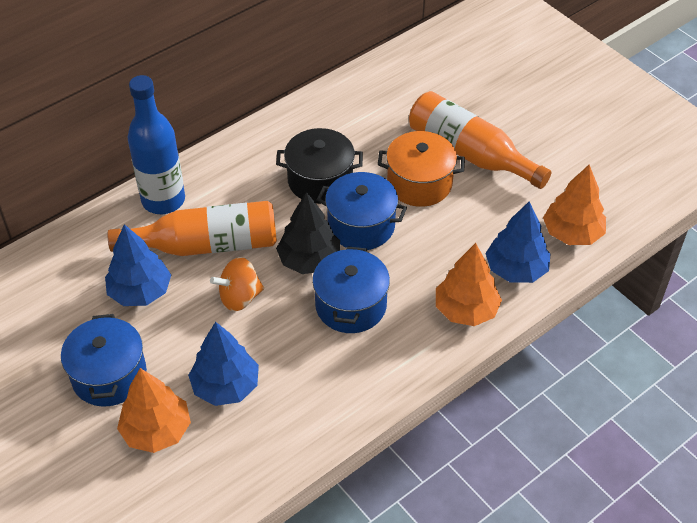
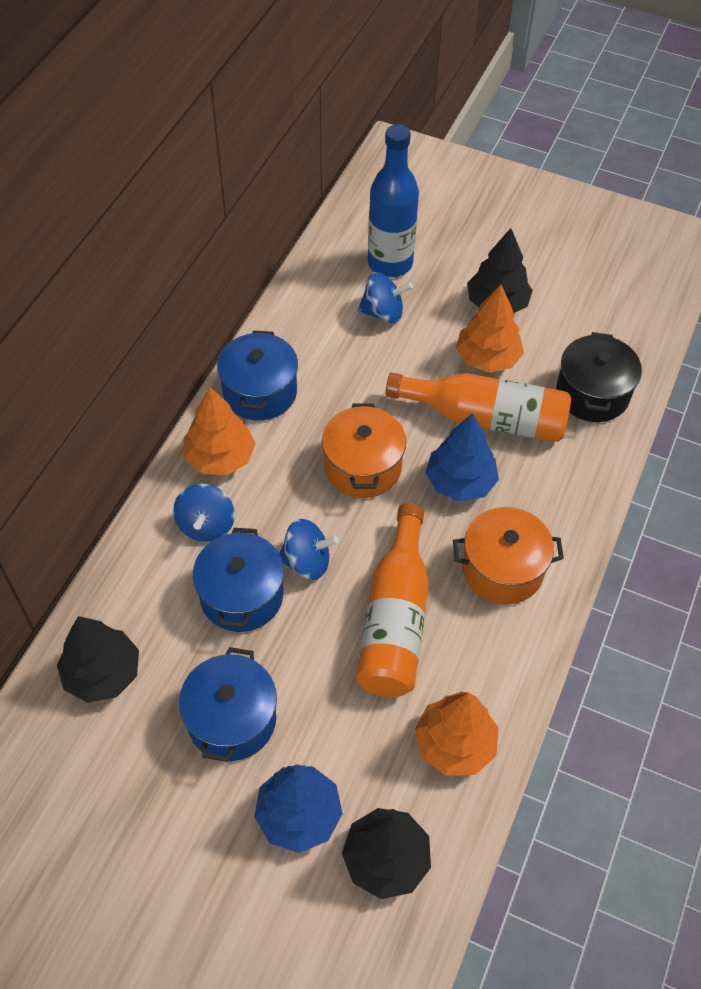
black tree: 1 -> 3
blue spinning top: 0 -> 3
blue tree: 3 -> 2
orange pot: 1 -> 2
orange spinning top: 1 -> 0

